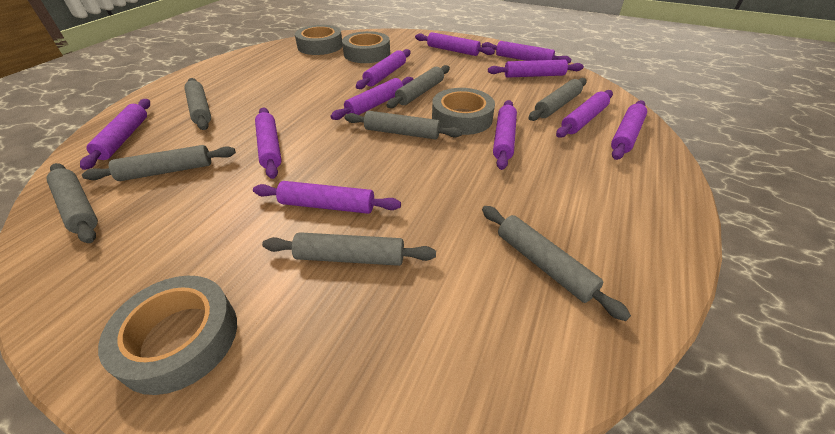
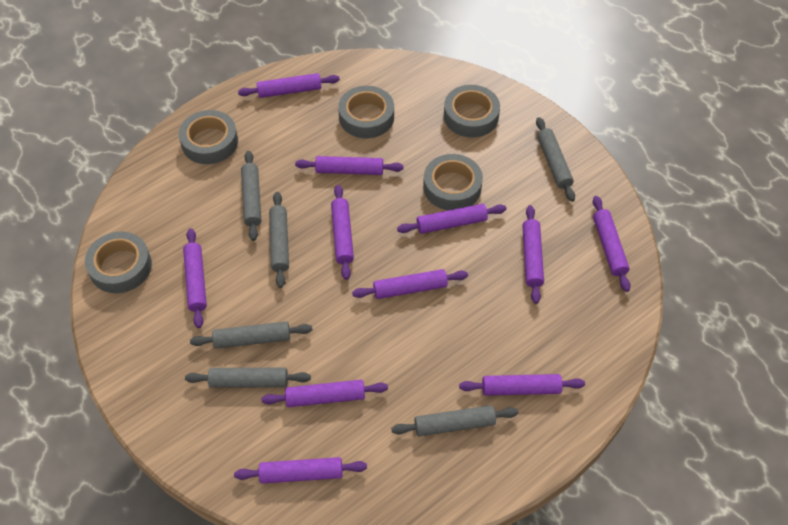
grey rolling pin: 8 -> 6
grey tape: 4 -> 5

